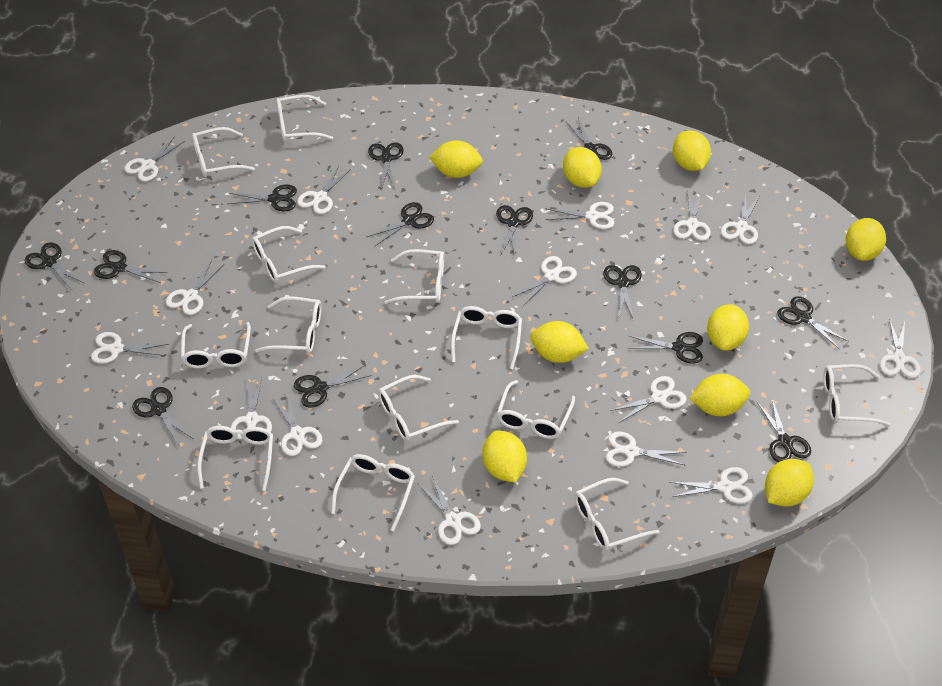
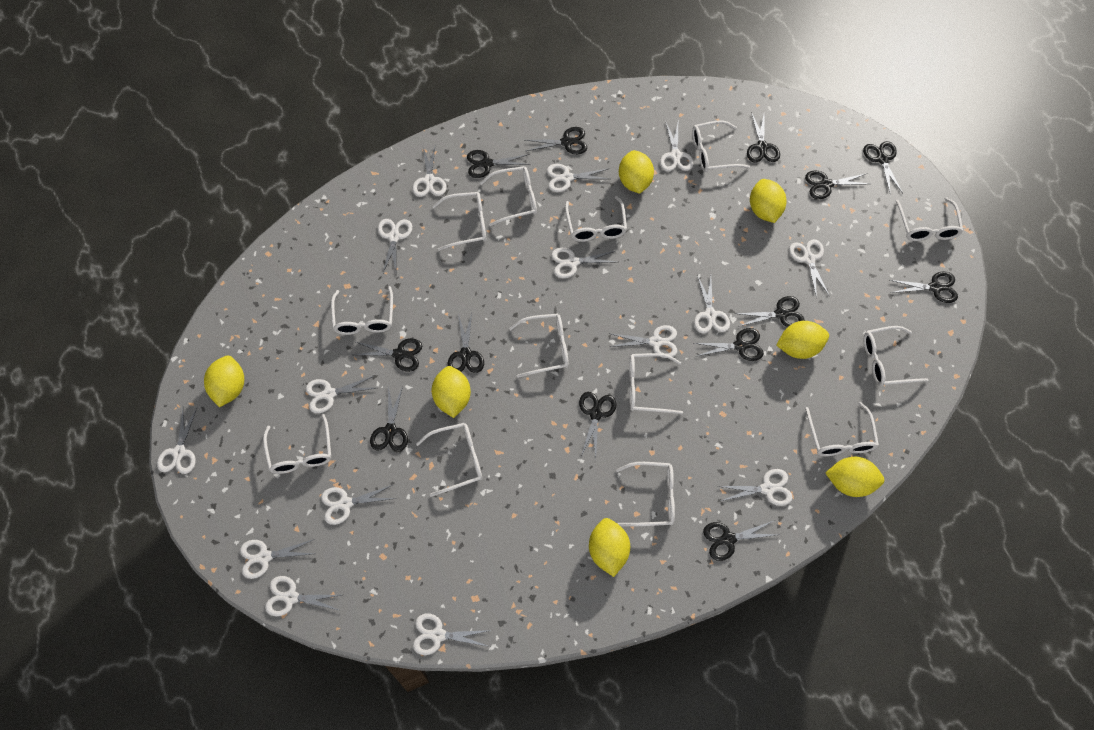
yellow lemon: 9 -> 7

